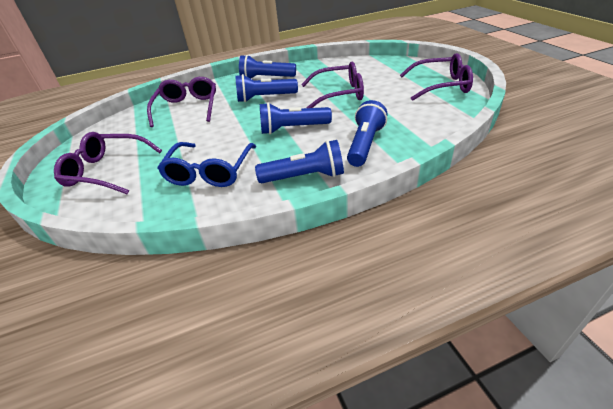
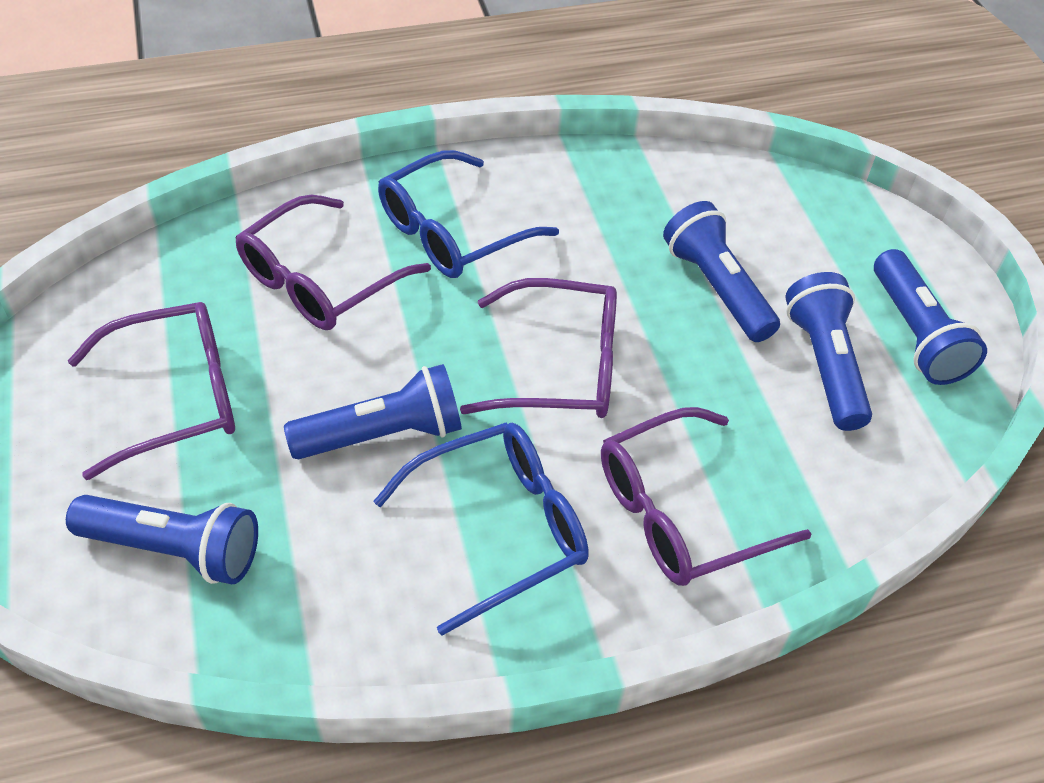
blue glasses: 1 -> 2

